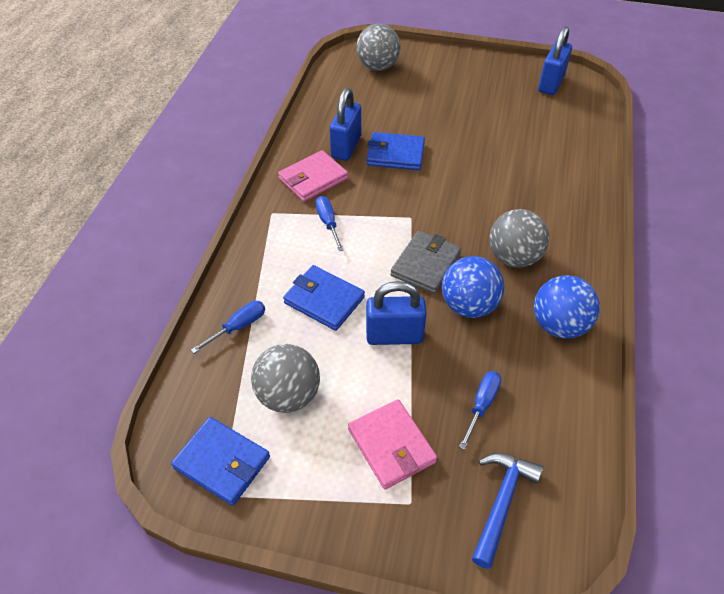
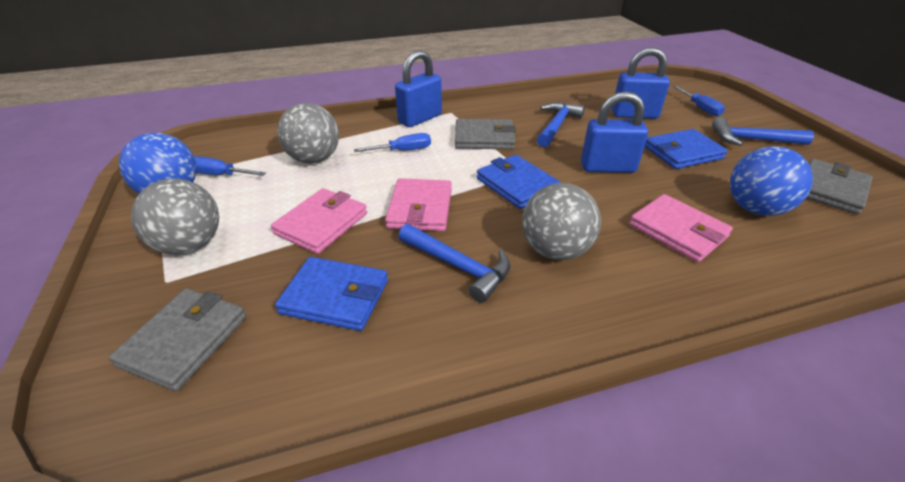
blue hammer: 1 -> 3
grey wallet: 1 -> 3
pink wallet: 2 -> 3

